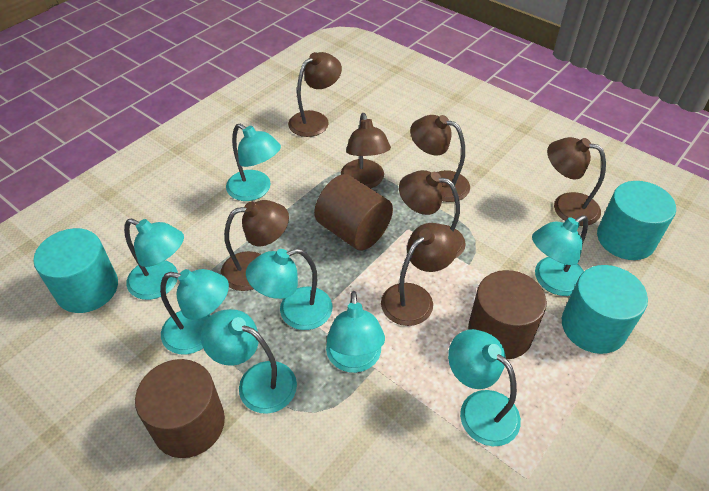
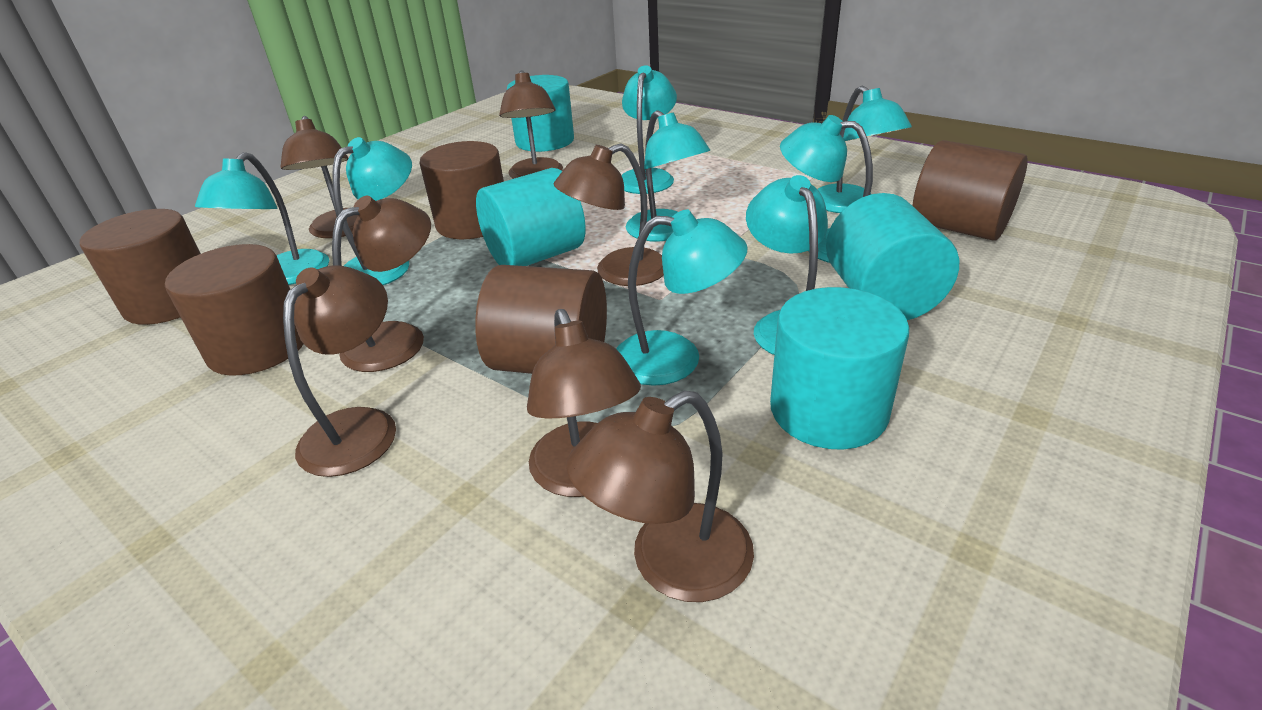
brown cylinder: 3 -> 5
turquoise cylinder: 3 -> 4

